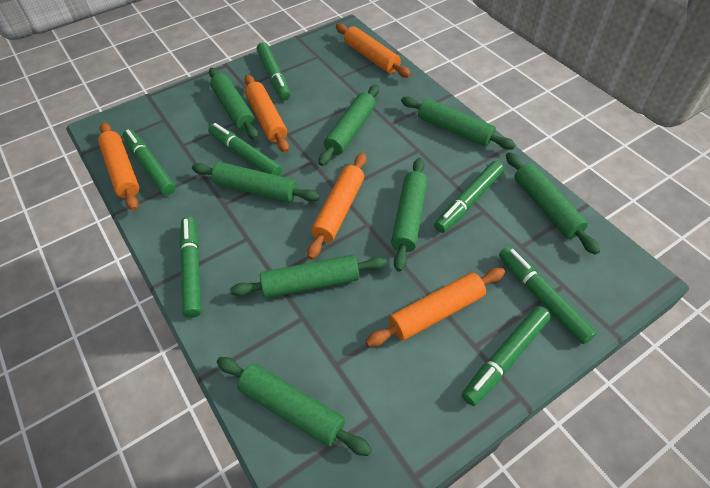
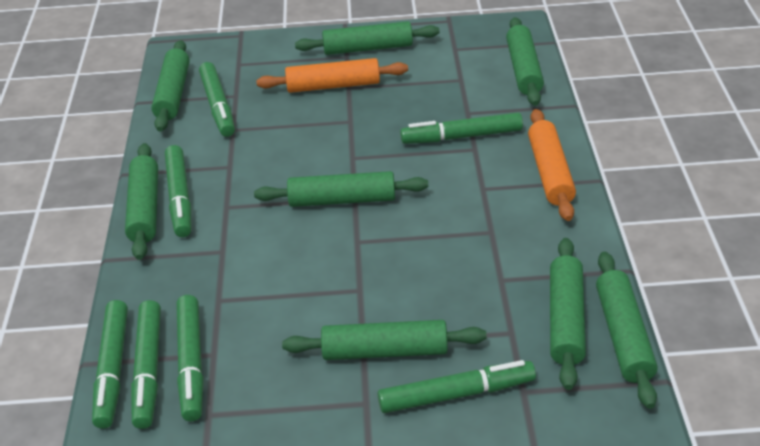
orange rolling pin: 5 -> 2

